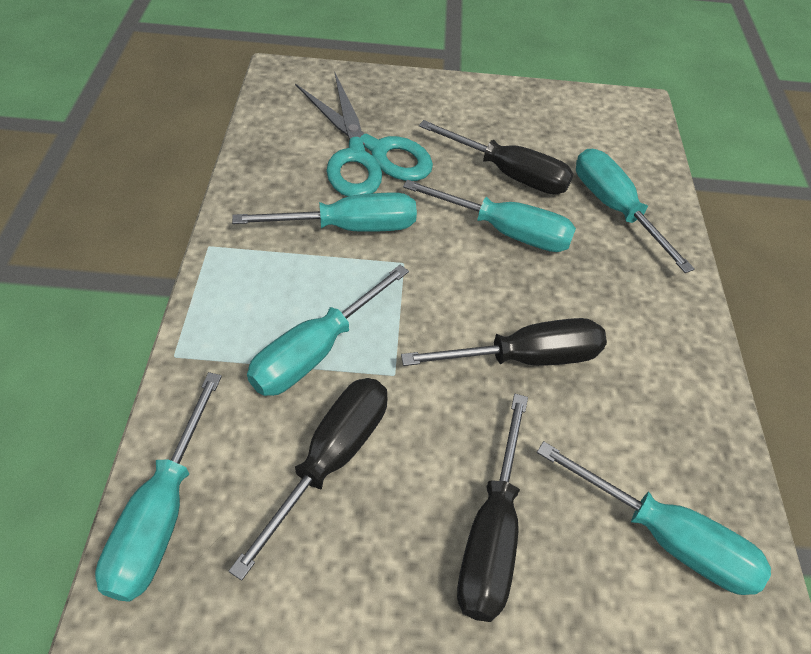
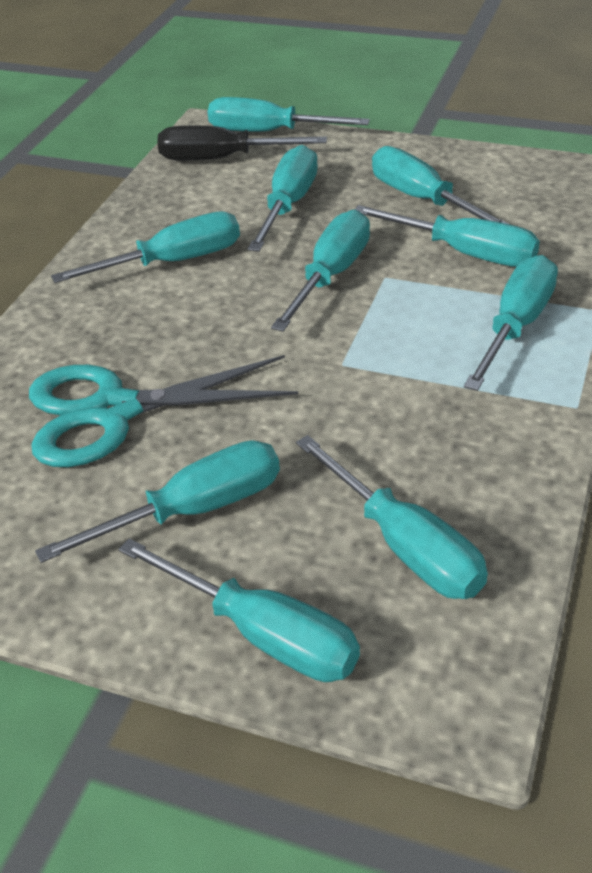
black screwdriver: 4 -> 1
turquoise screwdriver: 6 -> 10

